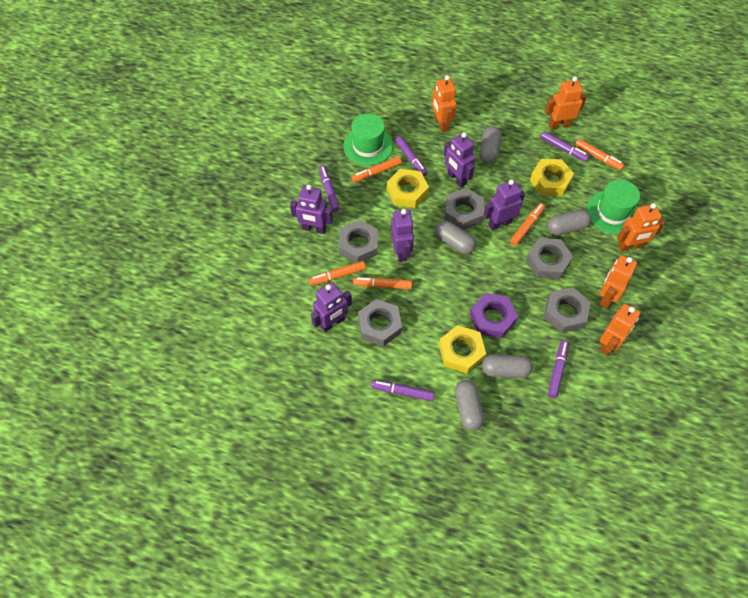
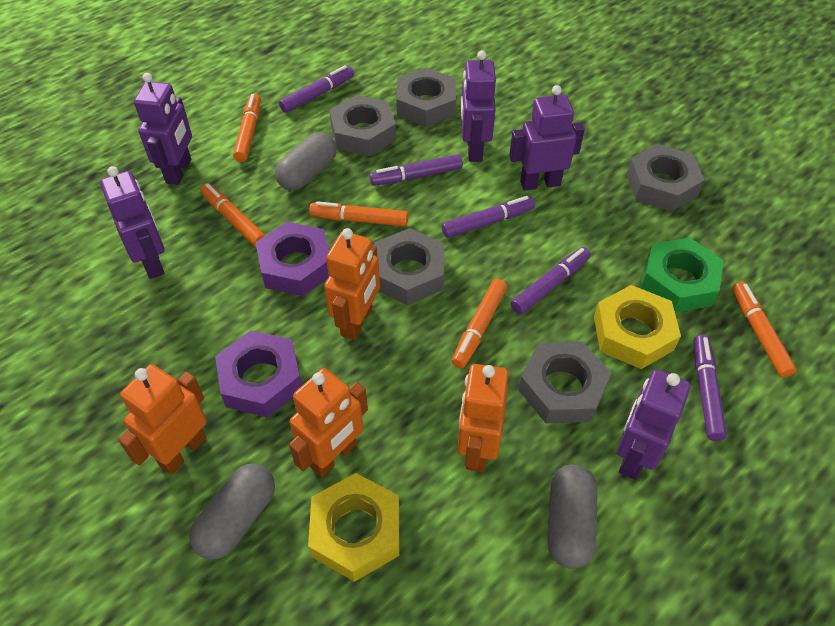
green hat: 2 -> 0
green nut: 0 -> 1
grey capsule: 5 -> 3
orange robot: 5 -> 4
purple nut: 1 -> 2
yellow nut: 3 -> 2

